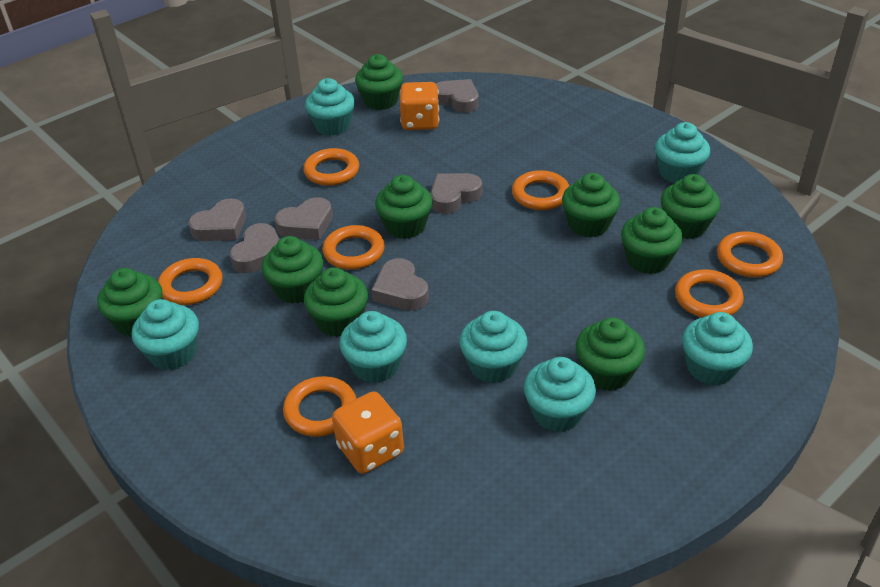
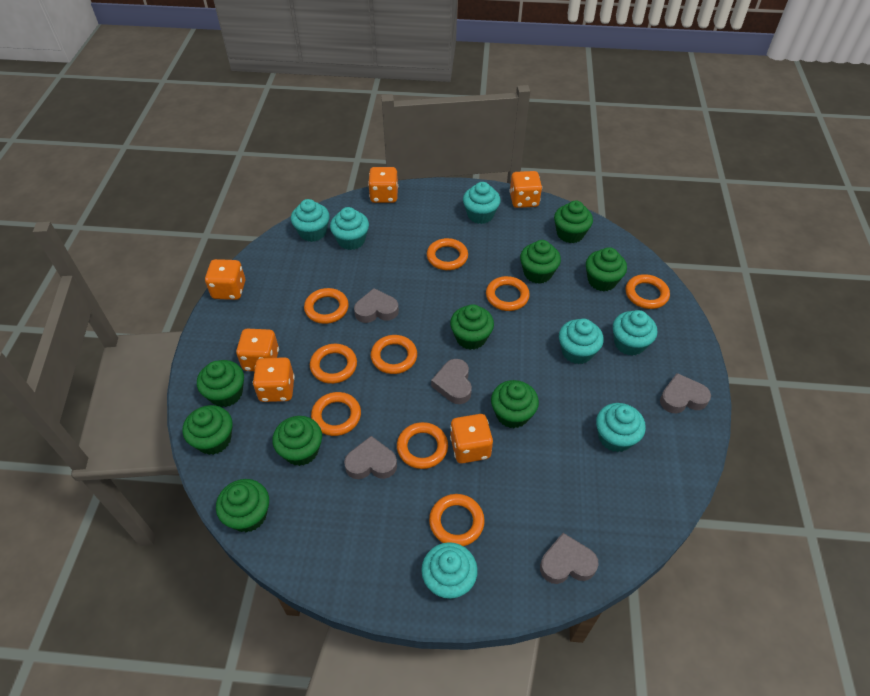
grey heart: 6 -> 5
orange dice: 2 -> 6
orange ring: 7 -> 9

